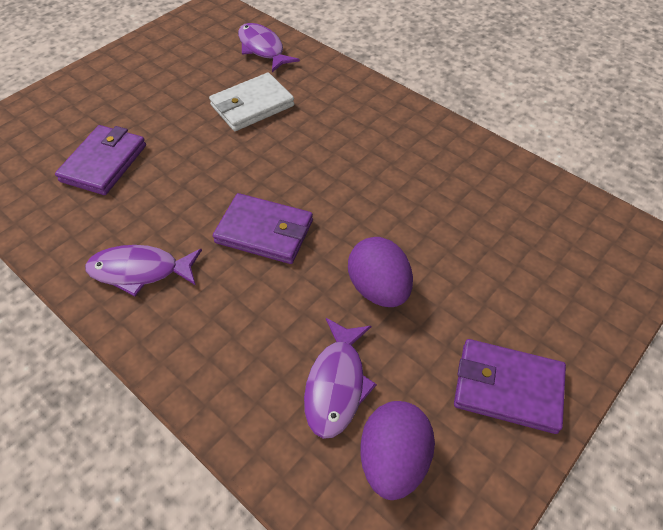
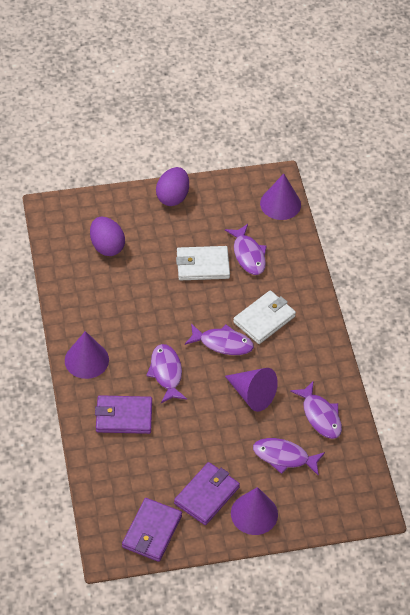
purple cone: 0 -> 4
purple fish: 3 -> 5
white wallet: 1 -> 2

